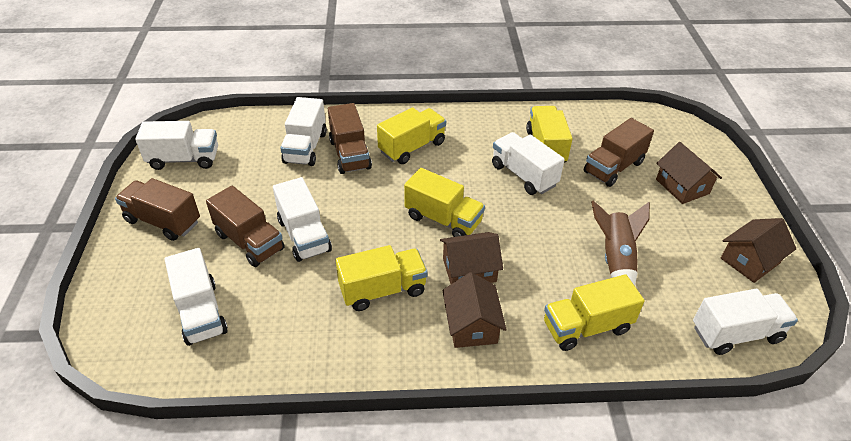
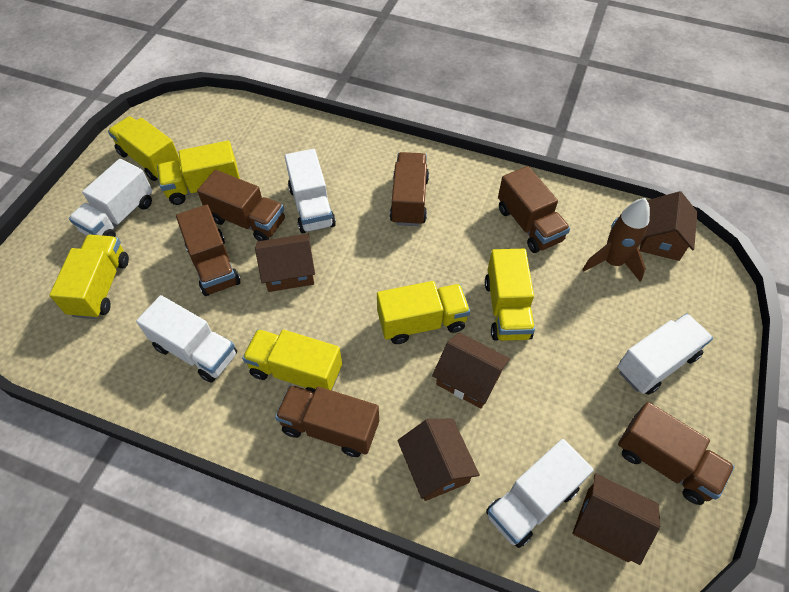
brown house: 4 -> 5
brown truck: 4 -> 6
white truck: 6 -> 5
yellow truck: 5 -> 6

